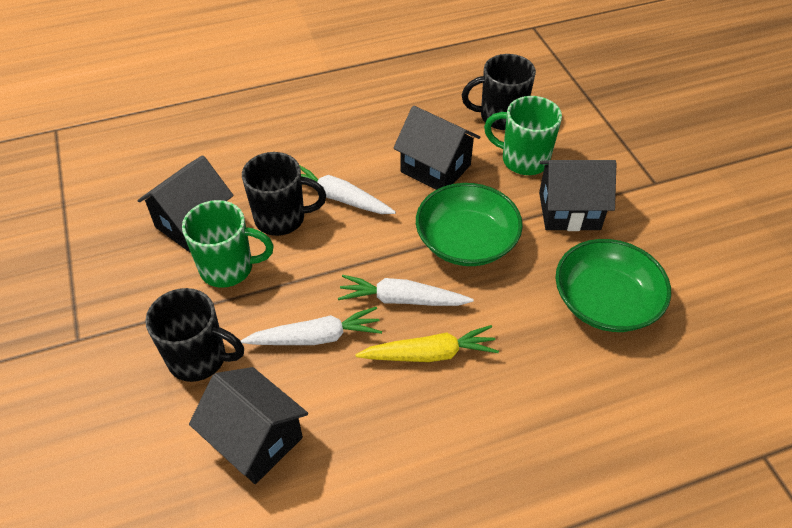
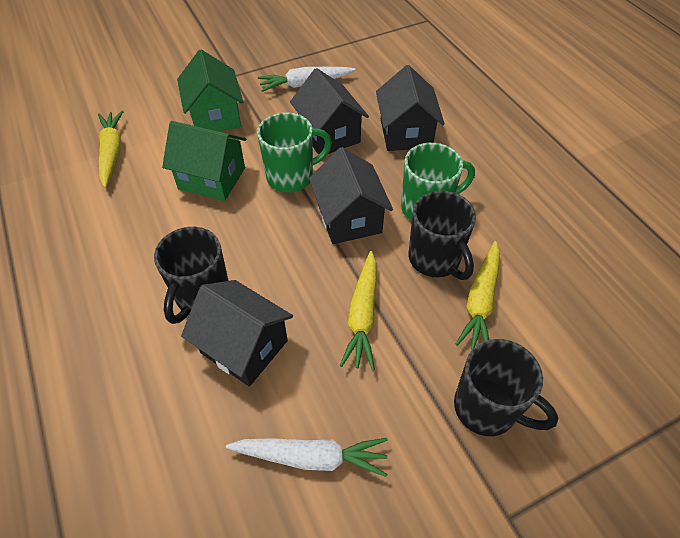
green bowl: 2 -> 0
green house: 0 -> 2
white carrot: 3 -> 2
yellow carrot: 1 -> 3

